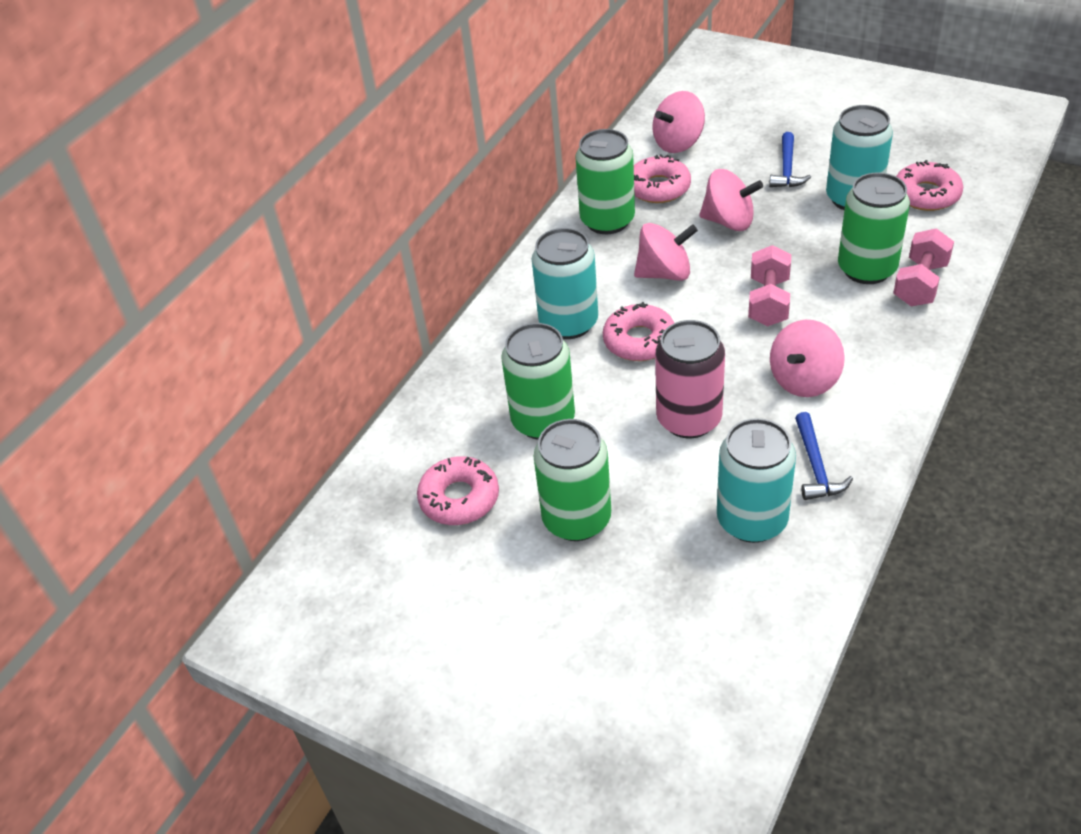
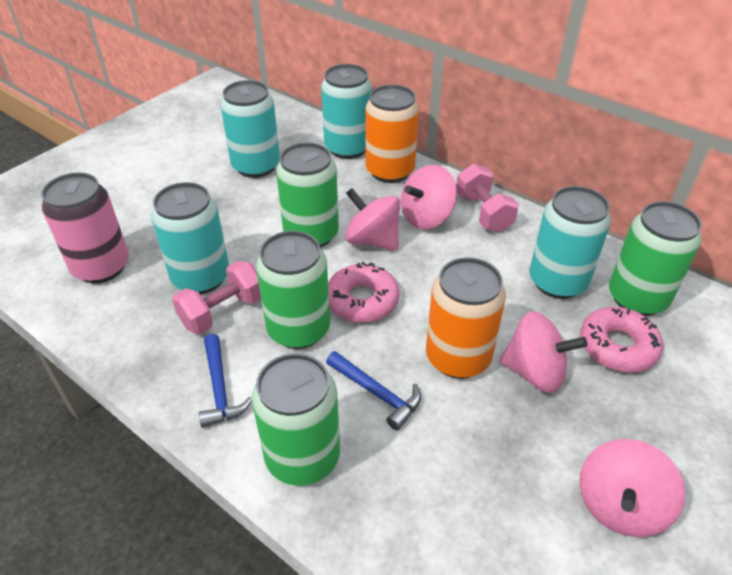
orange can: 0 -> 2
pink donut: 4 -> 2
turquoise can: 3 -> 4

